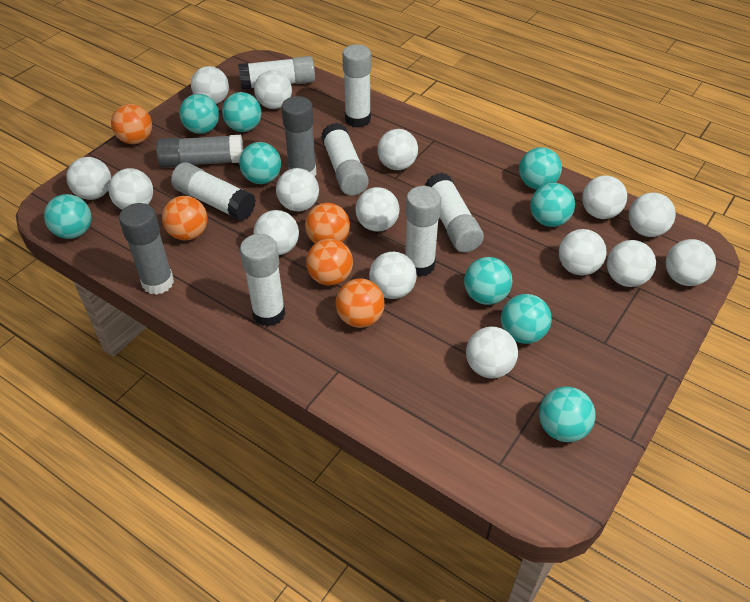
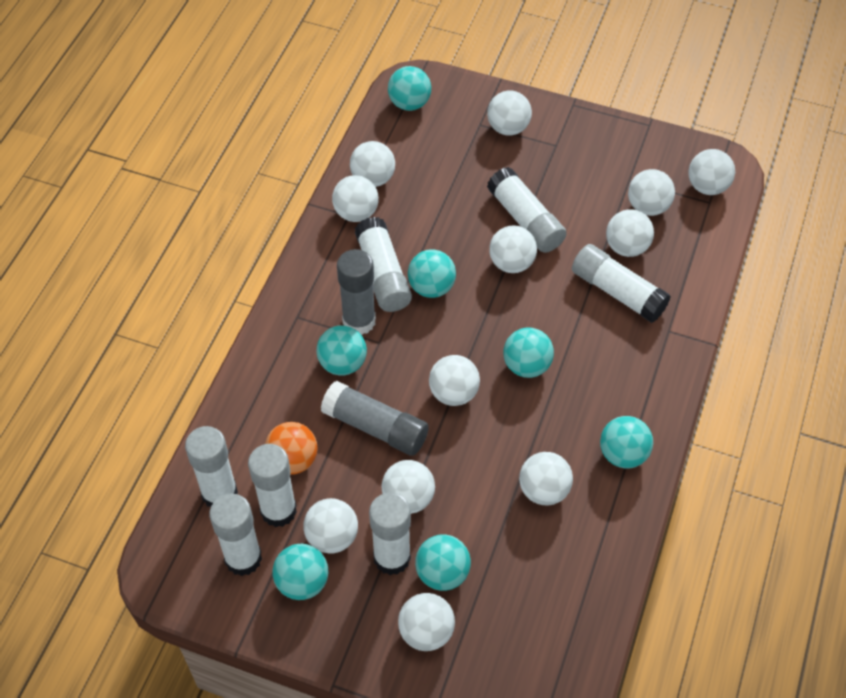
grey glue stick: 3 -> 2
orange ball: 5 -> 1
turquoise ball: 9 -> 7
white ball: 15 -> 12

